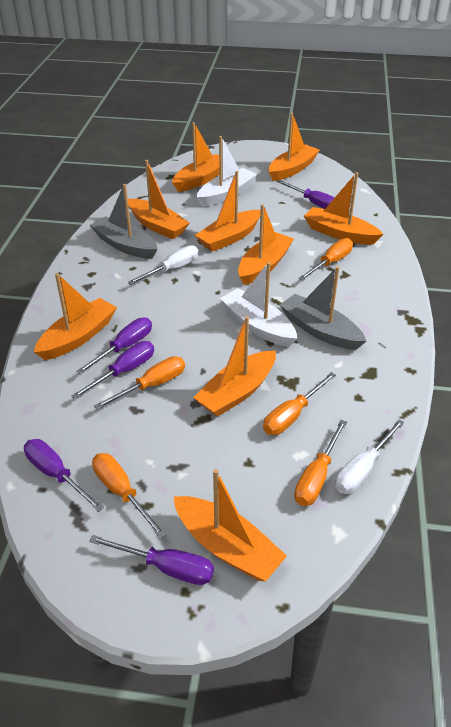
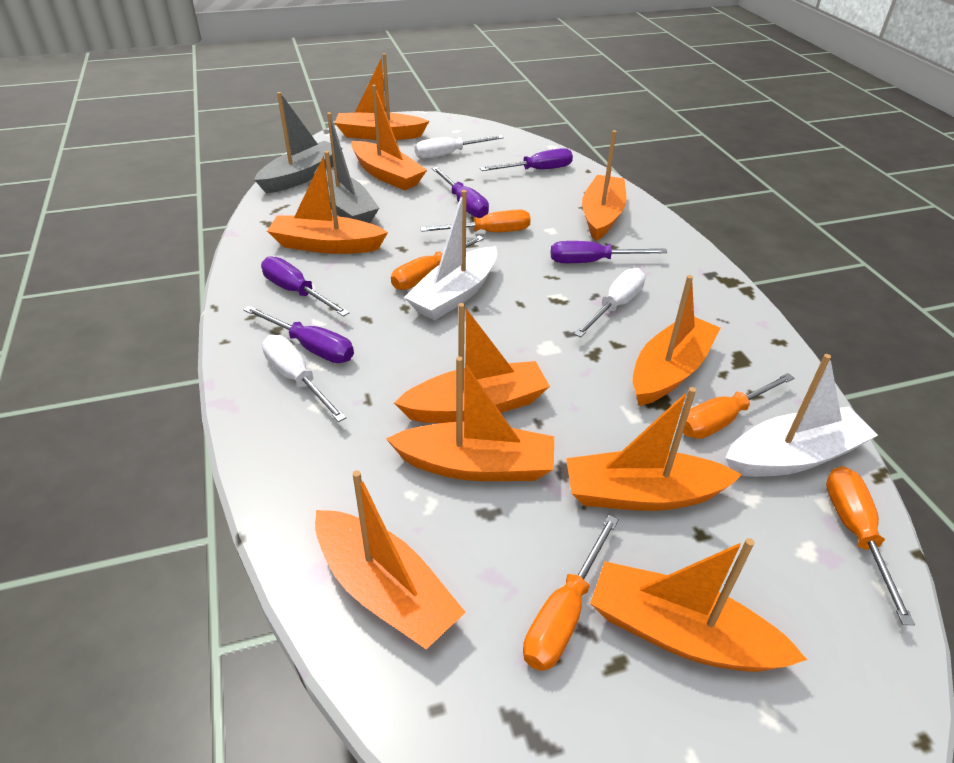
orange boat: 9 -> 10
white screwdriver: 2 -> 3

